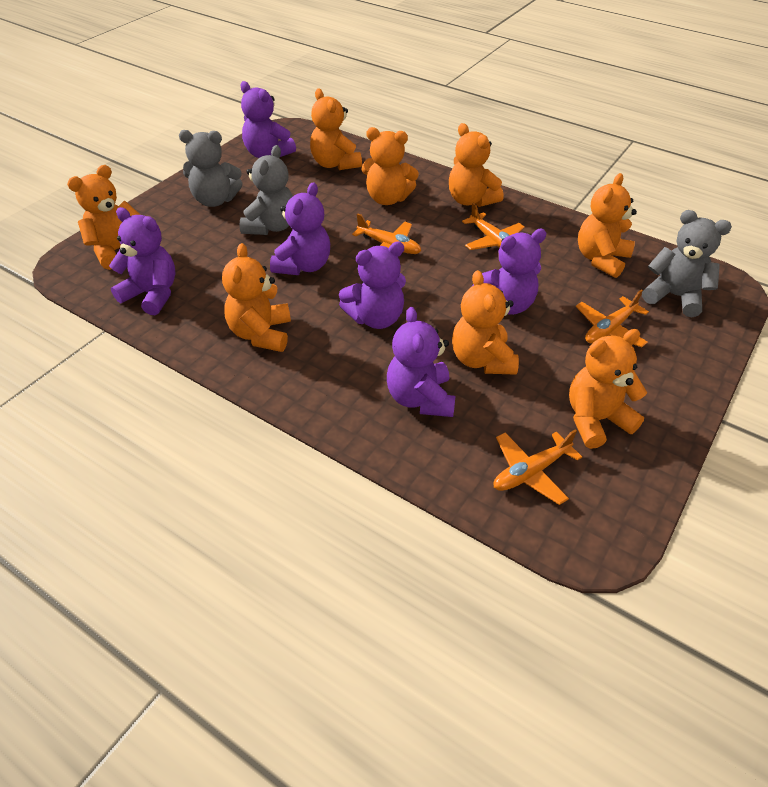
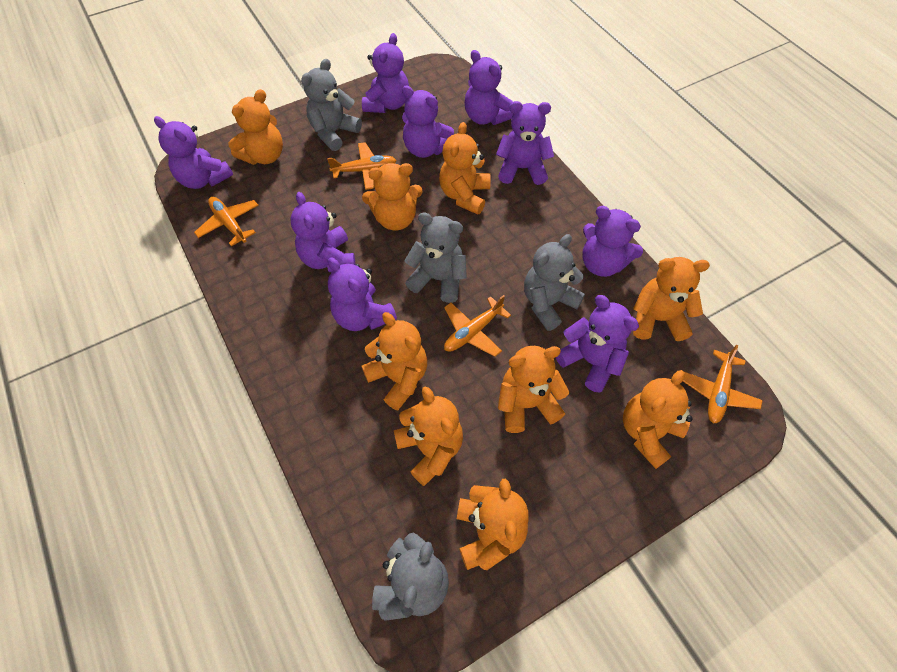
grey teddy bear: 3 -> 4
orange teddy bear: 8 -> 9
purple teddy bear: 6 -> 9

